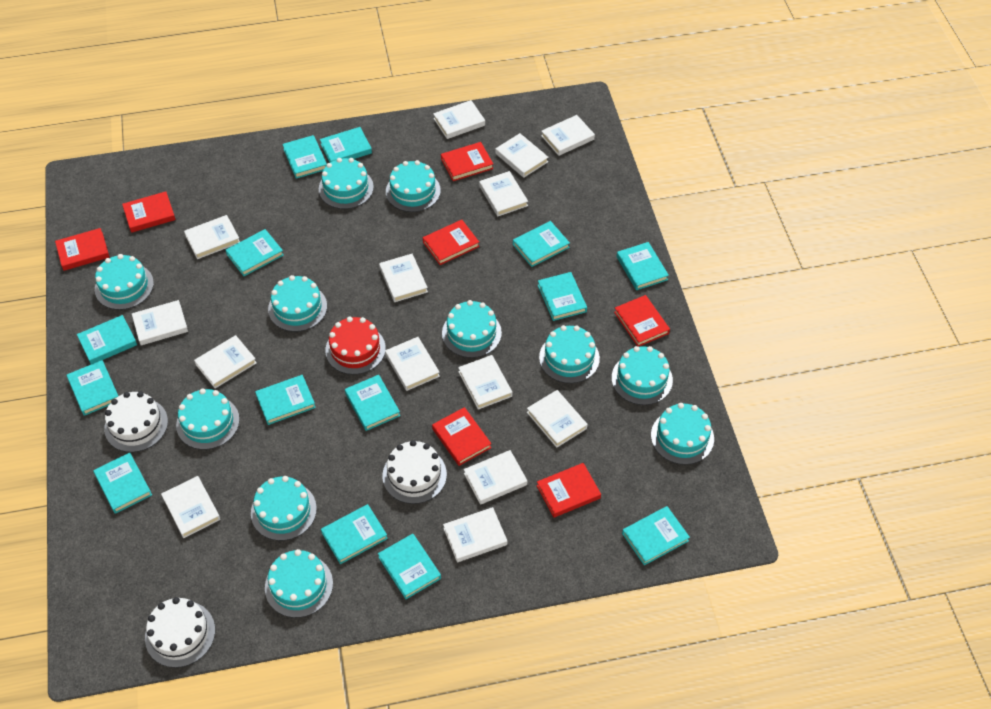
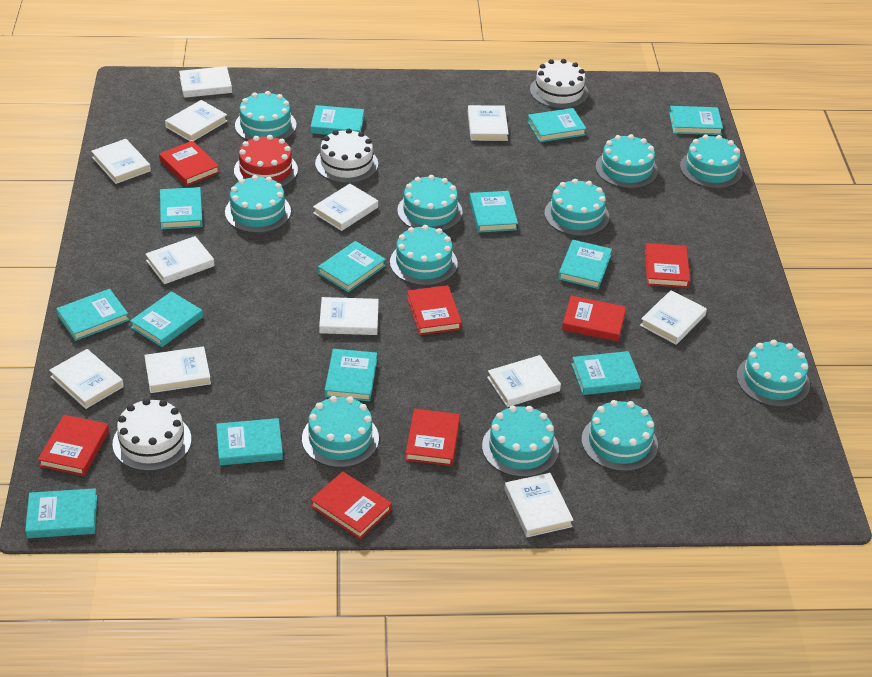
turquoise book: 14 -> 13
white book: 14 -> 12

